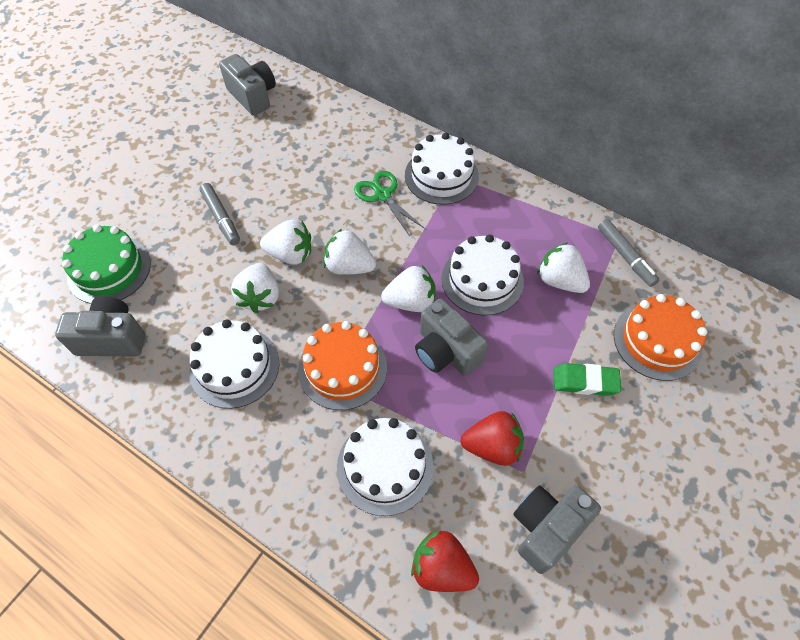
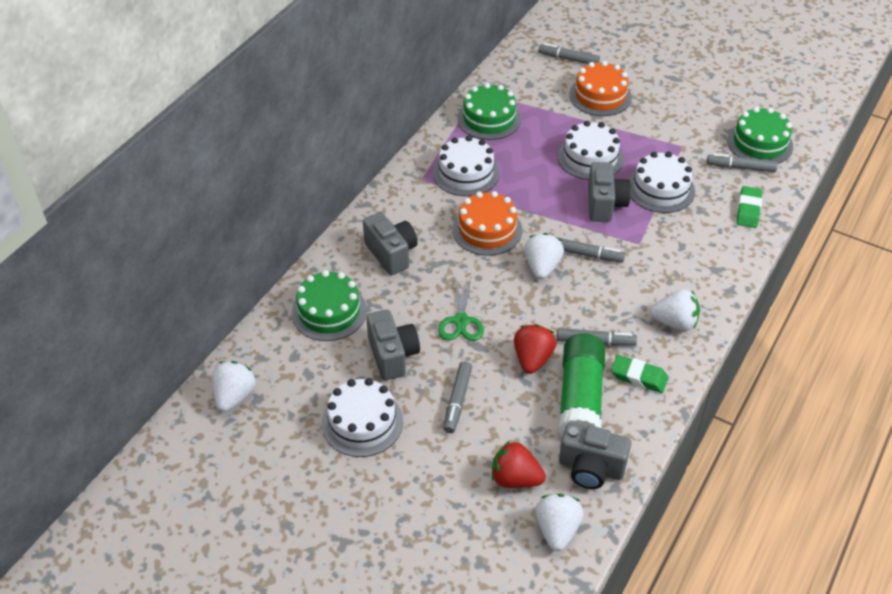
green cake: 1 -> 3
green eraser: 1 -> 2
green glue stick: 0 -> 1
grey marker: 2 -> 5
white strawberry: 5 -> 4

